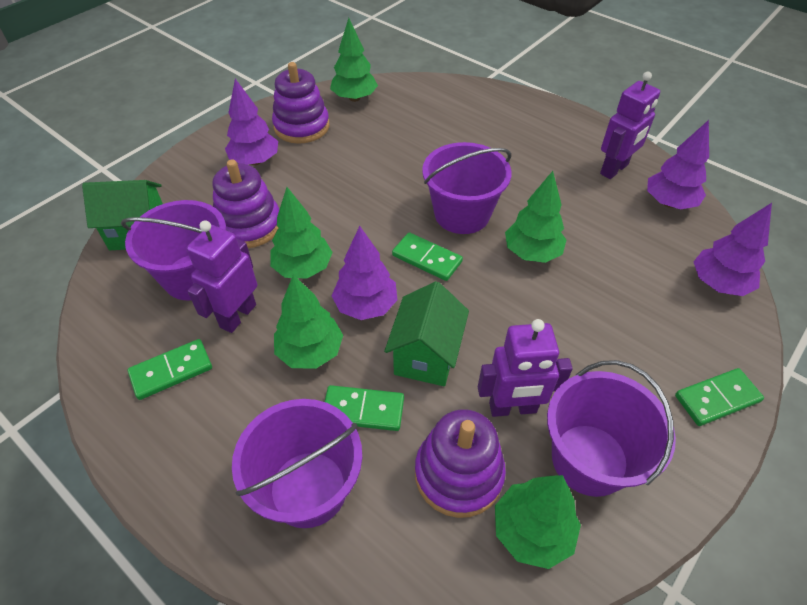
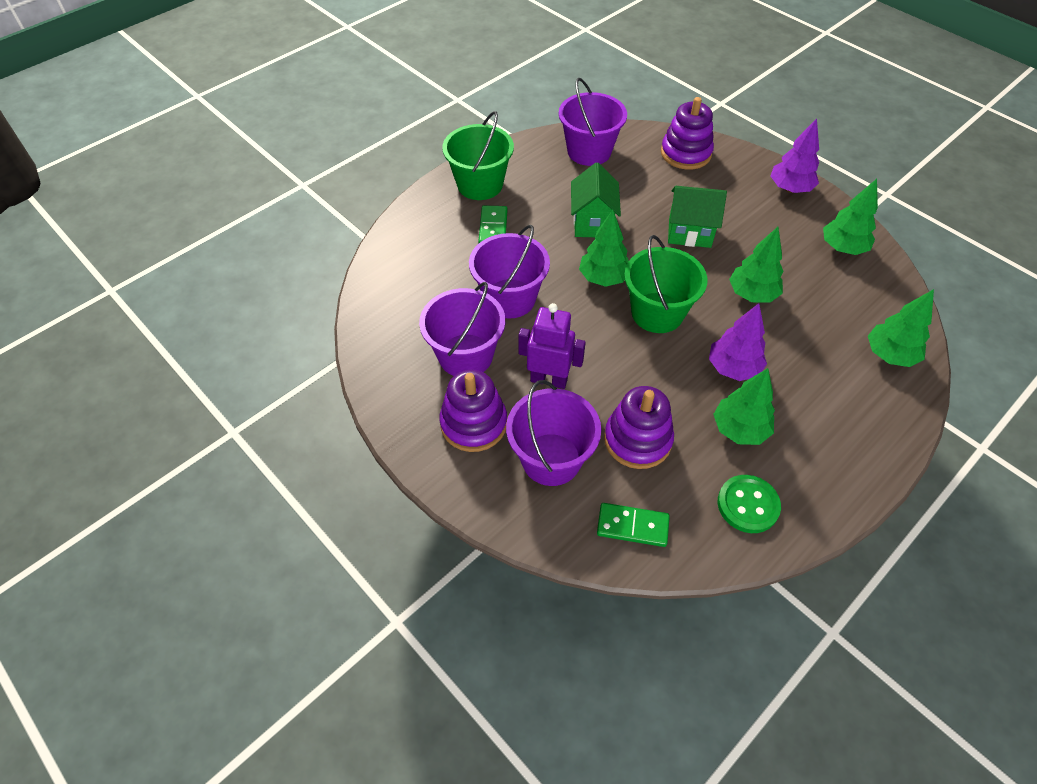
green bucket: 0 -> 2
green button: 0 -> 1
green domino: 4 -> 2
purple robot: 3 -> 1
purple tree: 4 -> 2

